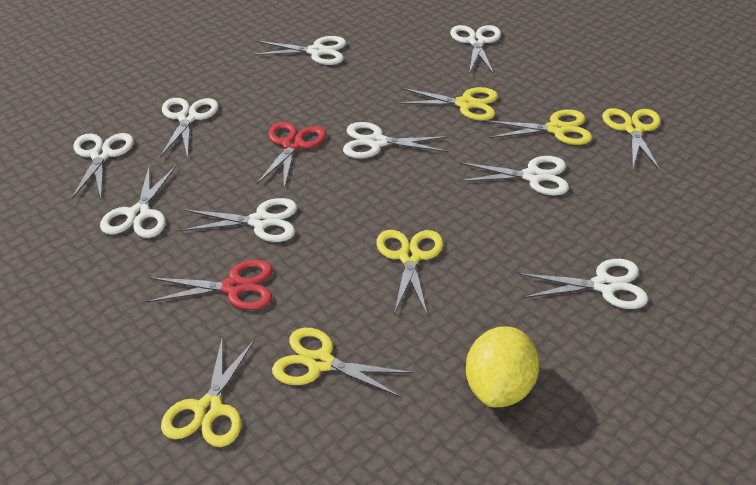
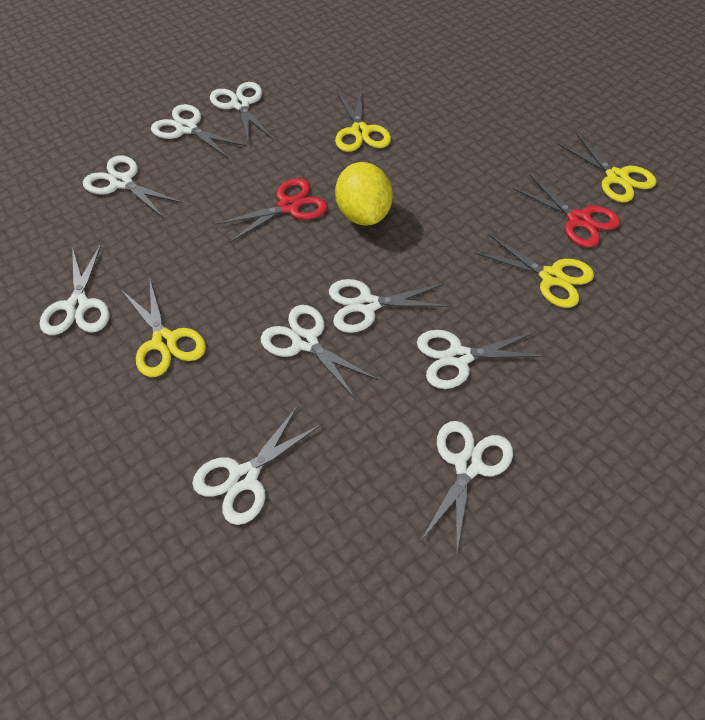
yellow scissors: 6 -> 4

